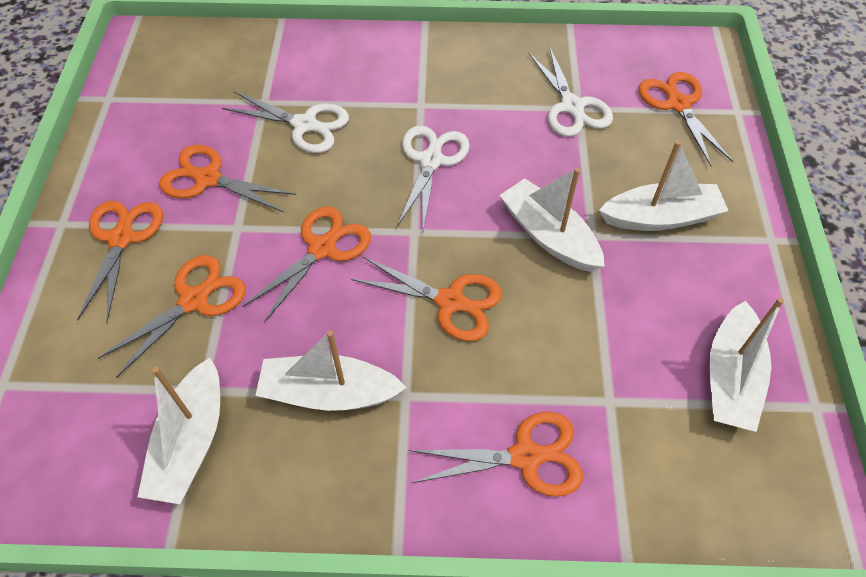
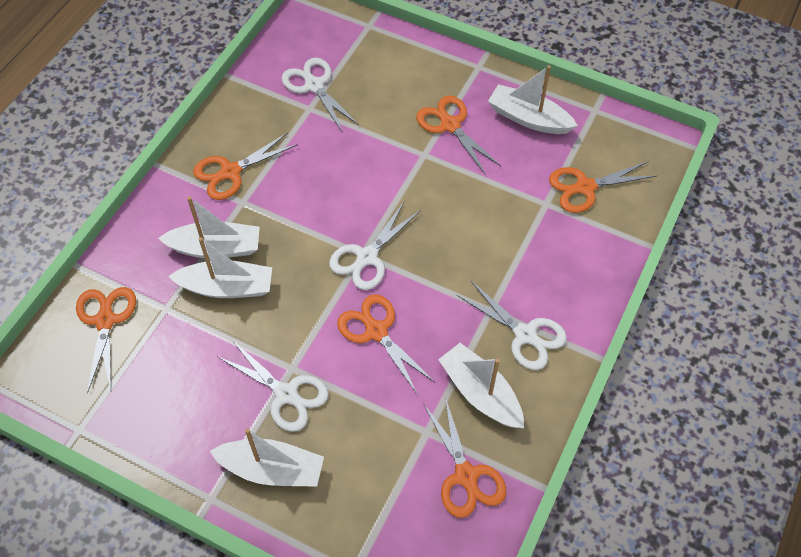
orange scissors: 7 -> 6
white scissors: 3 -> 4

